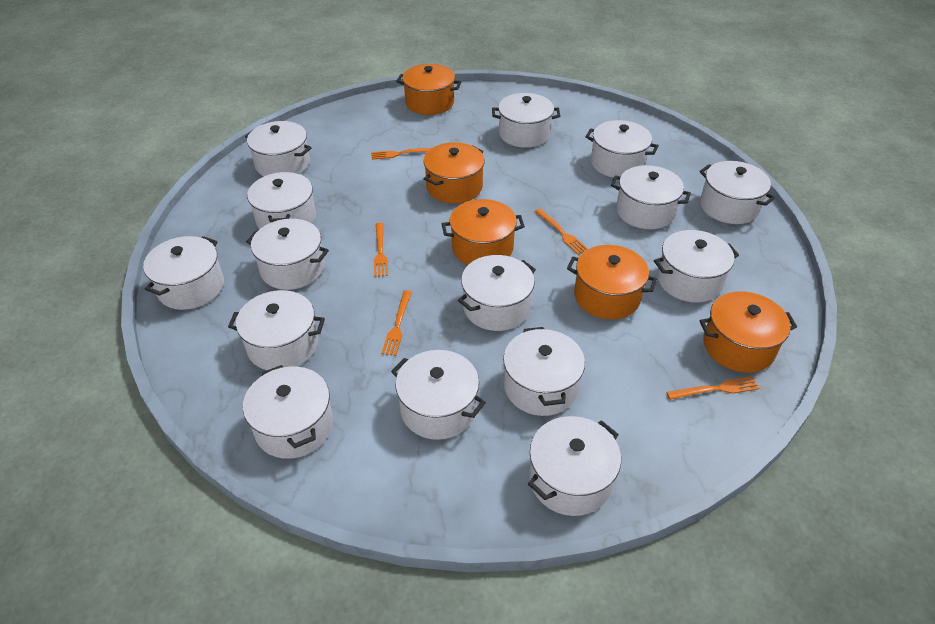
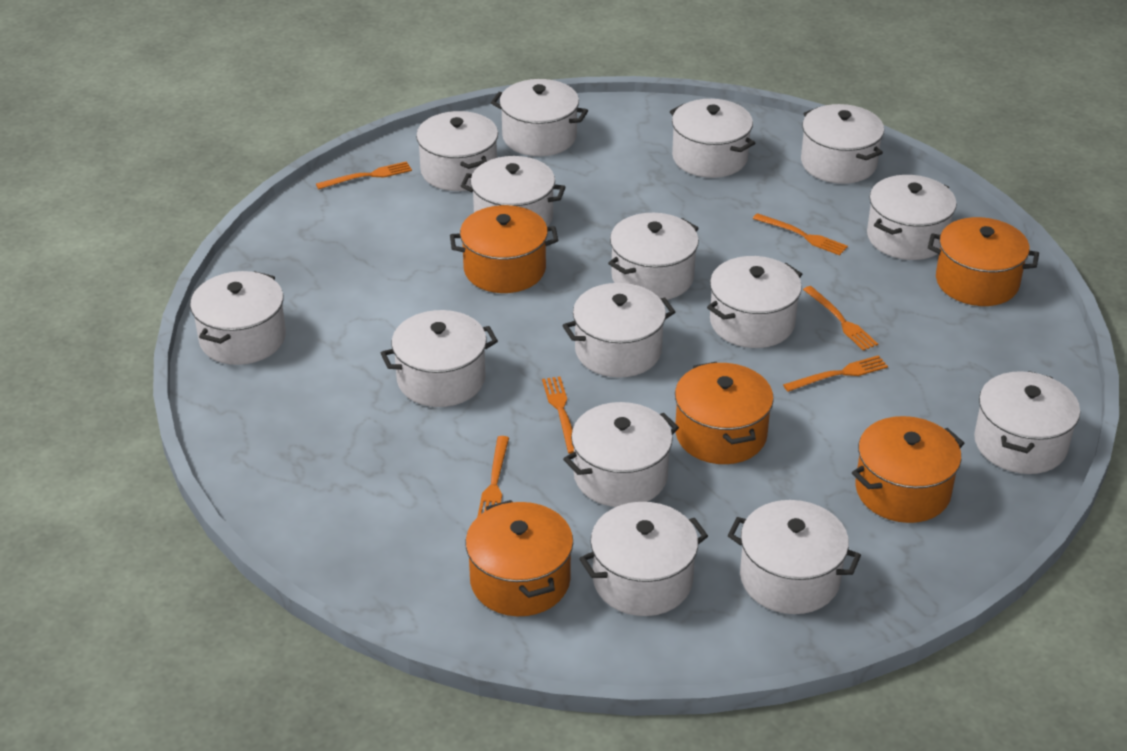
orange fork: 5 -> 6

